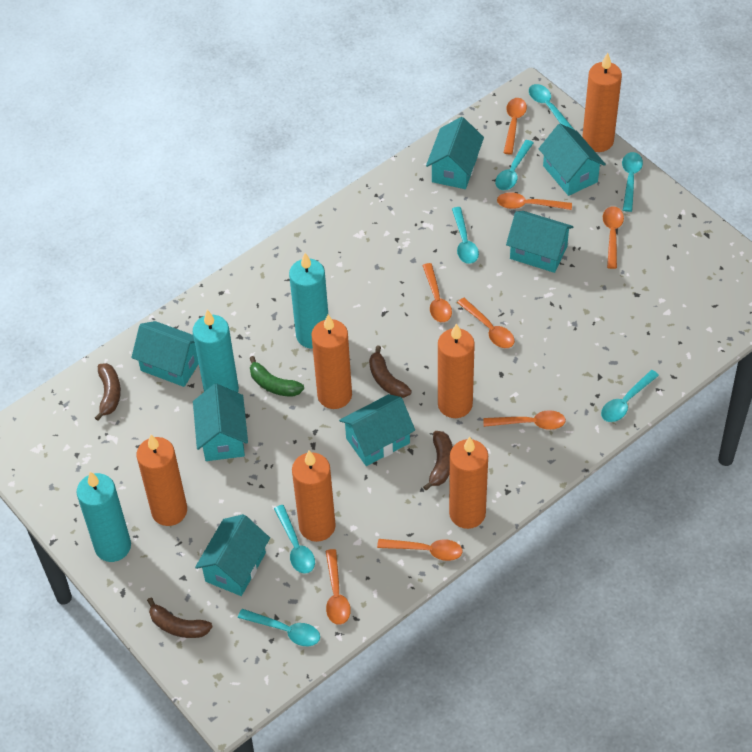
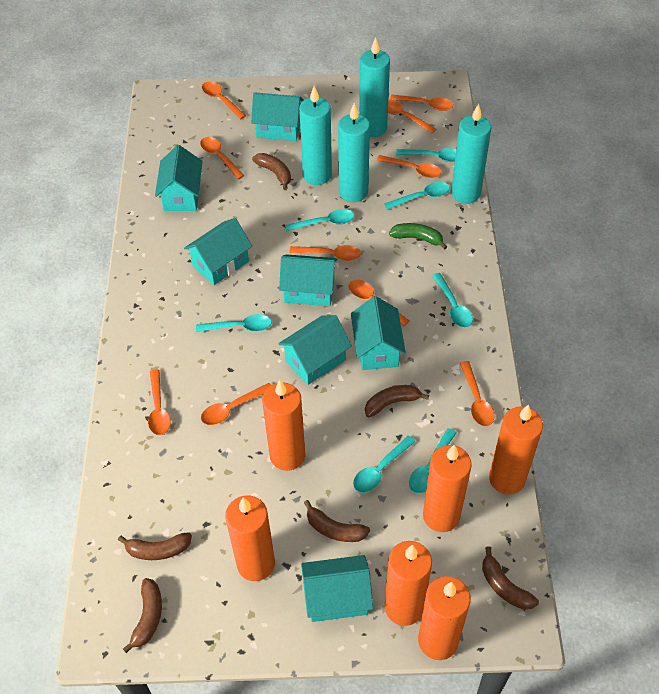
brown banana: 4 -> 6
orange spoon: 8 -> 10
turquoise candle: 3 -> 4

